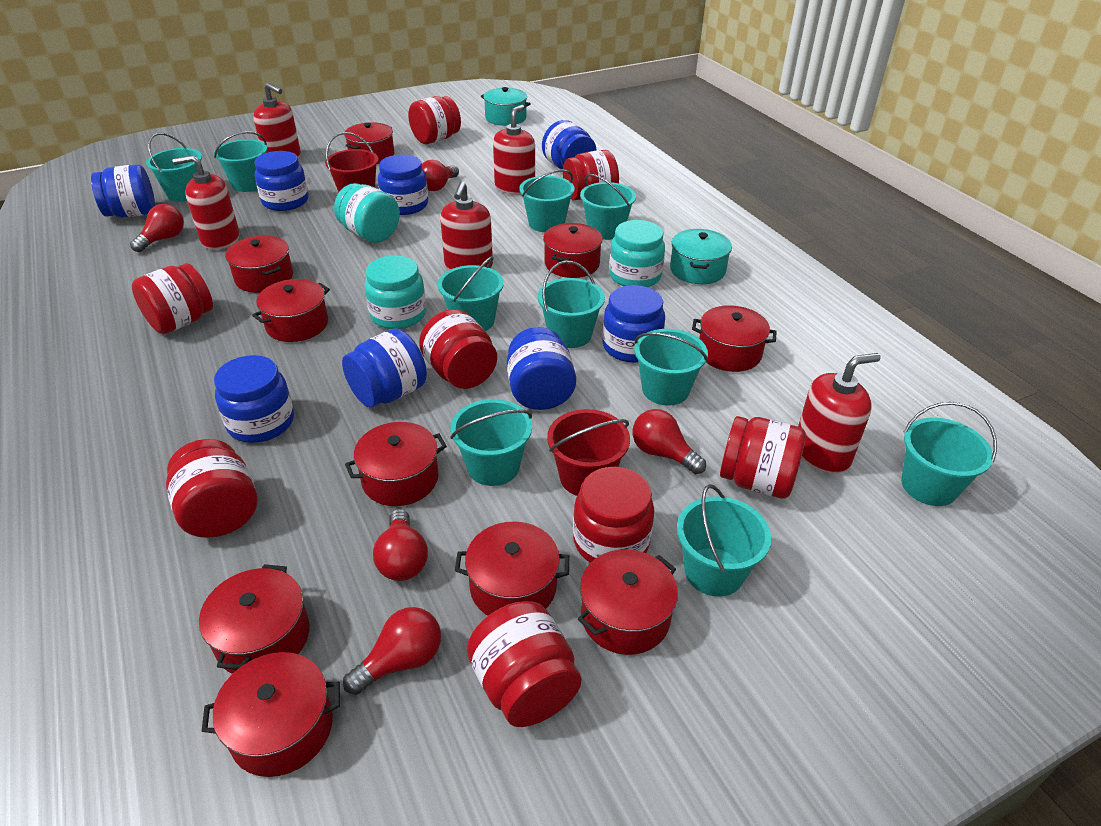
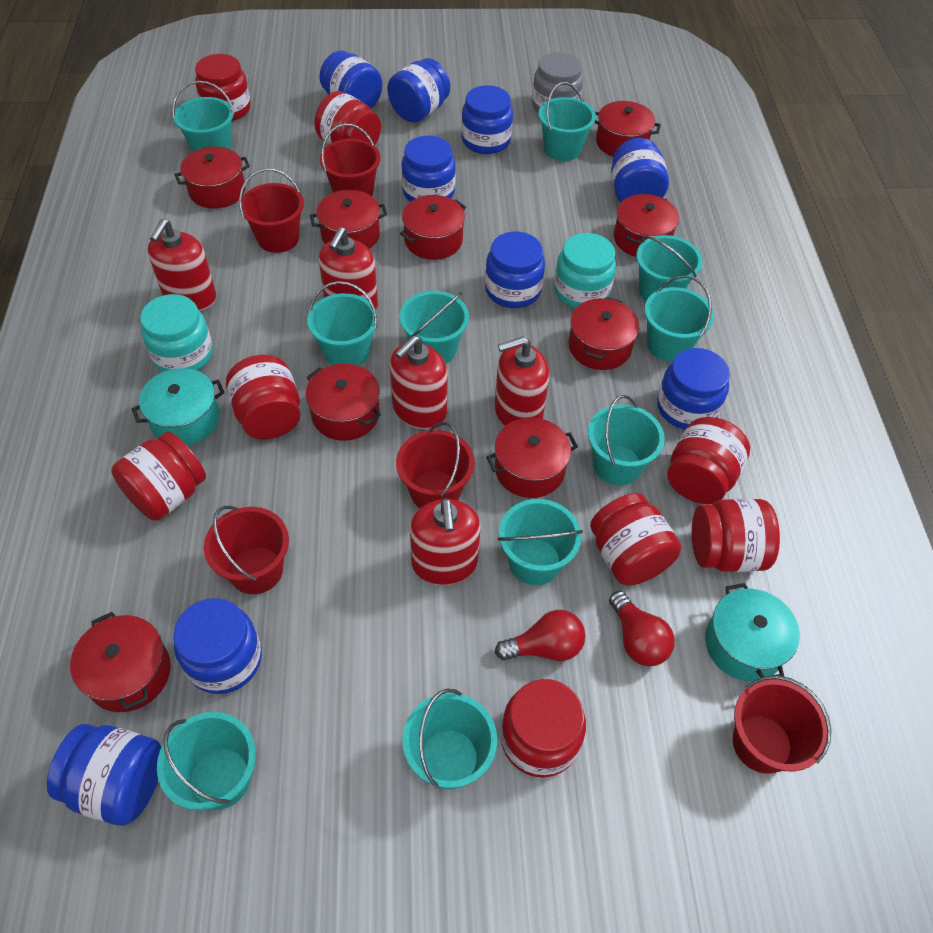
blue jar: 8 -> 9
grey jar: 0 -> 1
red bucket: 2 -> 5
red light bulb: 5 -> 2
red pot: 10 -> 9
turquoise jar: 3 -> 2

